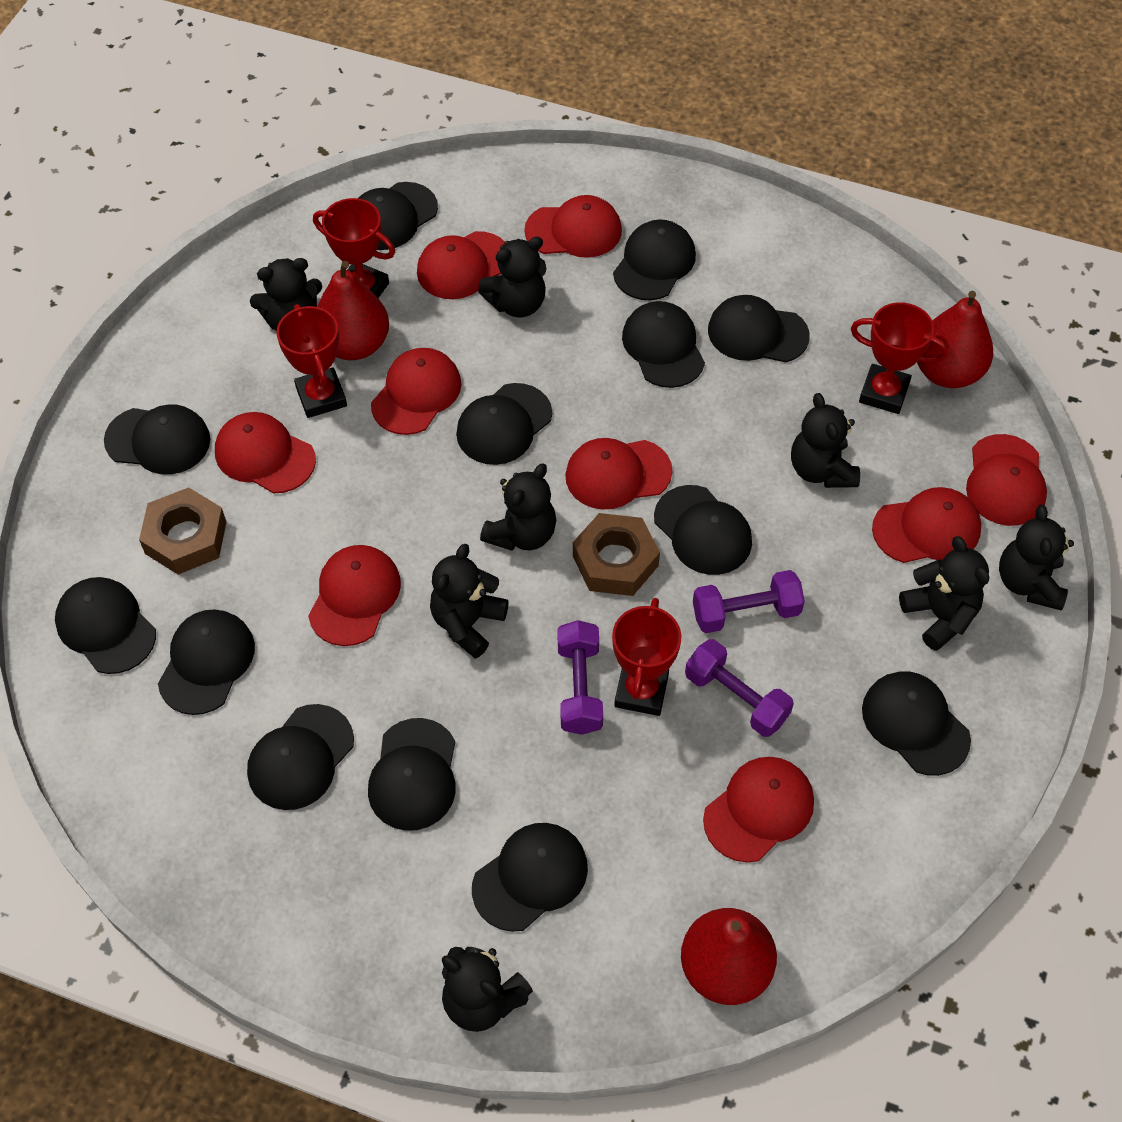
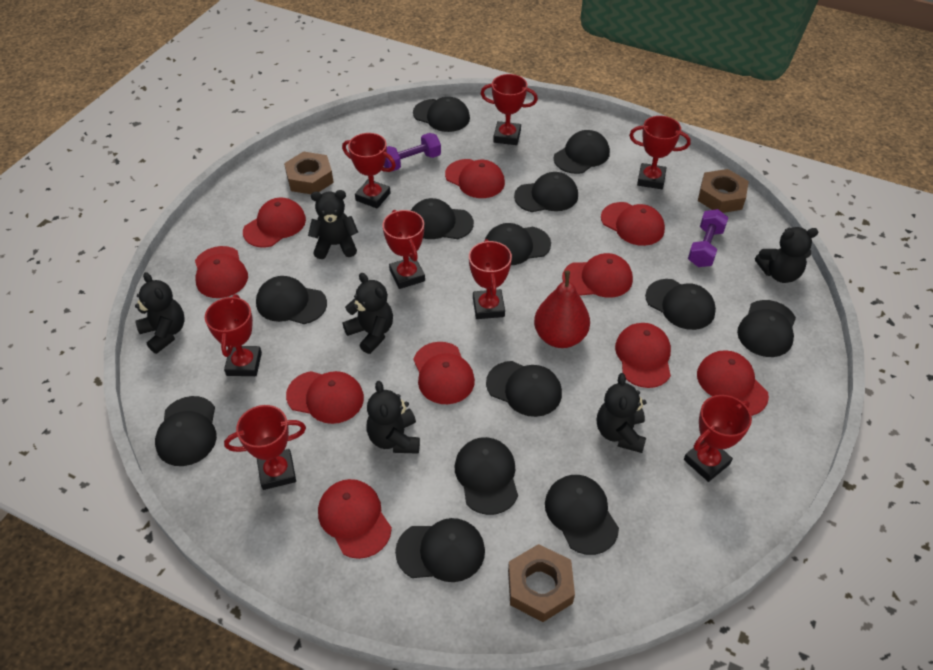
black teddy bear: 8 -> 6
brown nut: 2 -> 3
purple dumbbell: 3 -> 2
red cap: 9 -> 10
red pear: 3 -> 1
red trophy: 4 -> 8

